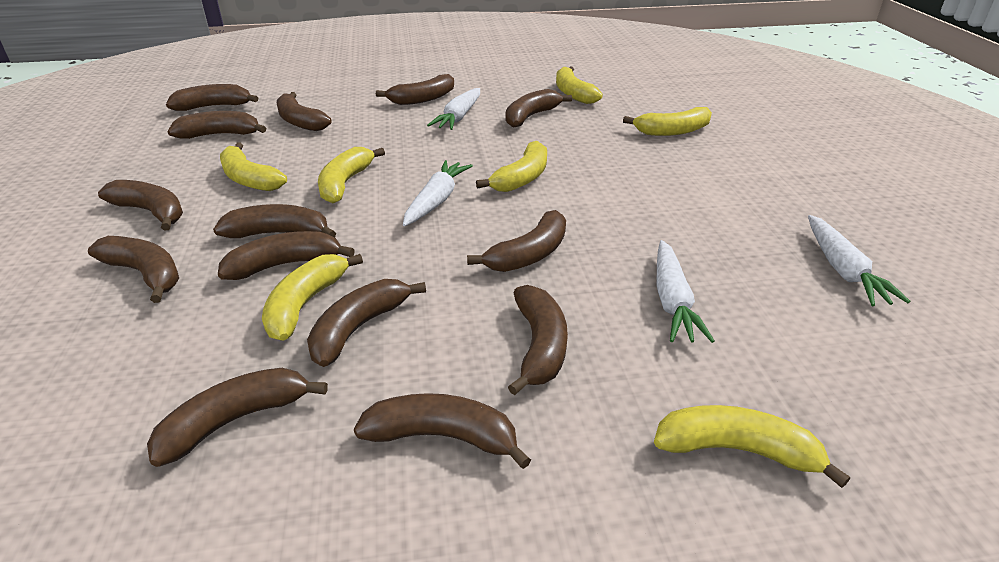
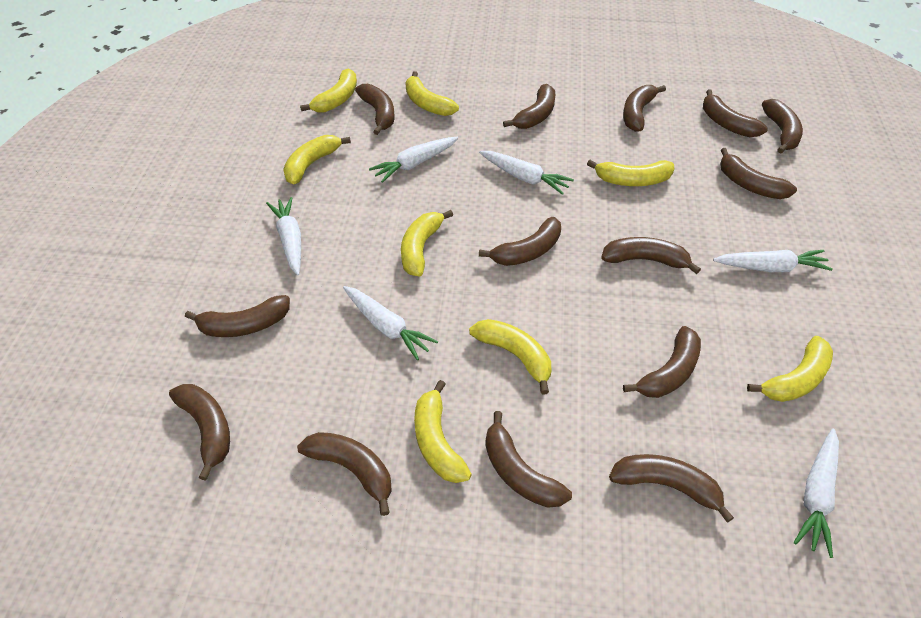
white carrot: 4 -> 6
yellow banana: 7 -> 8

